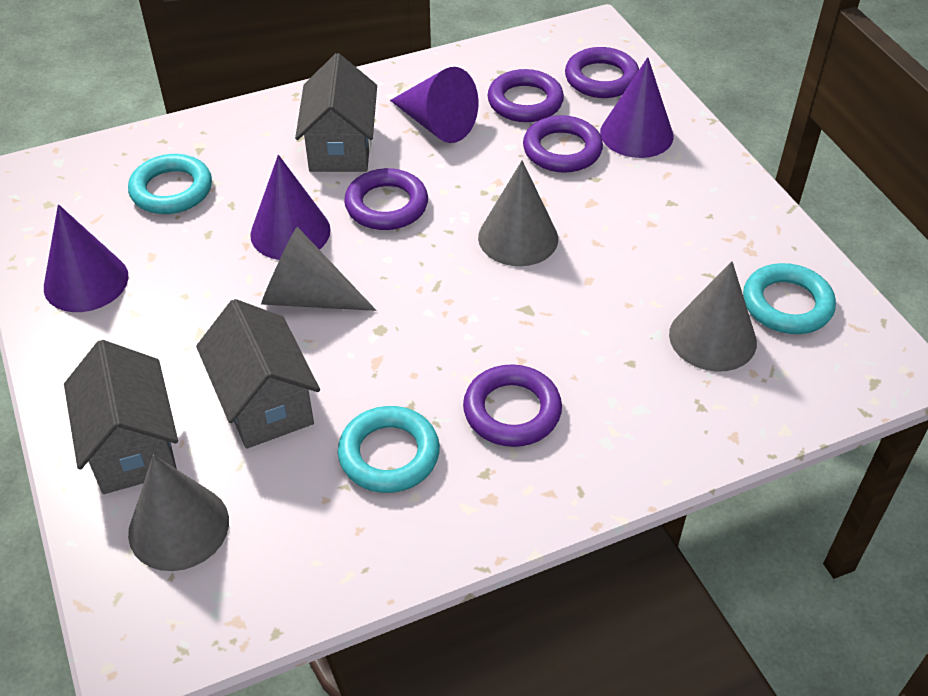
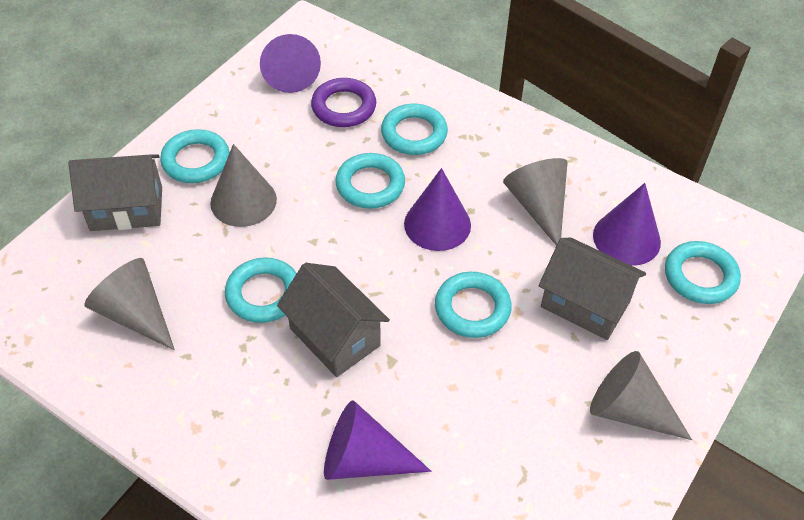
purple ring: 5 -> 1
turquoise ring: 3 -> 6

